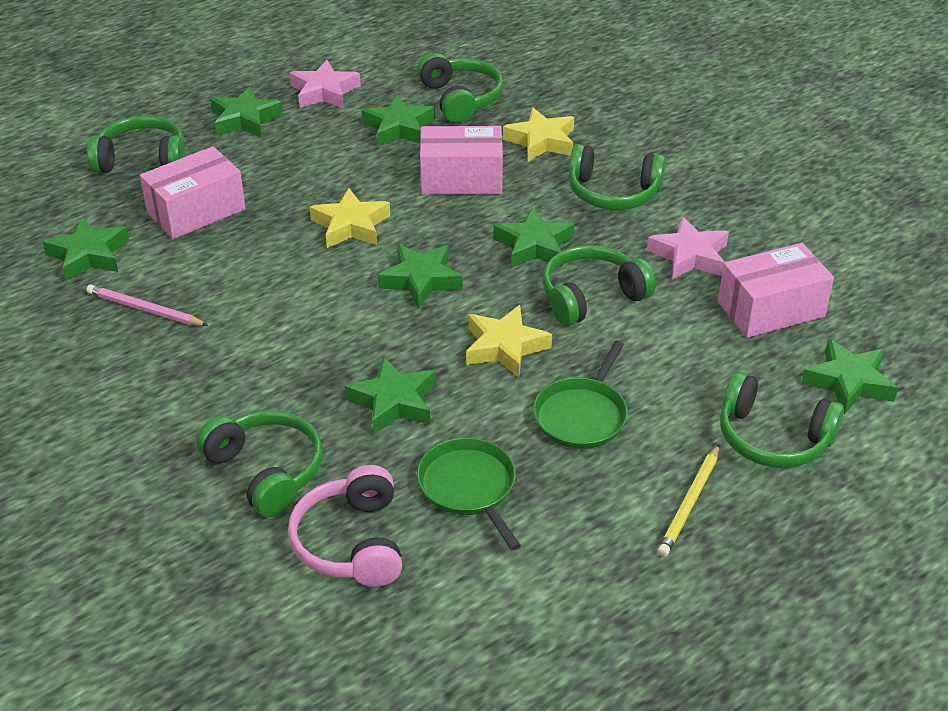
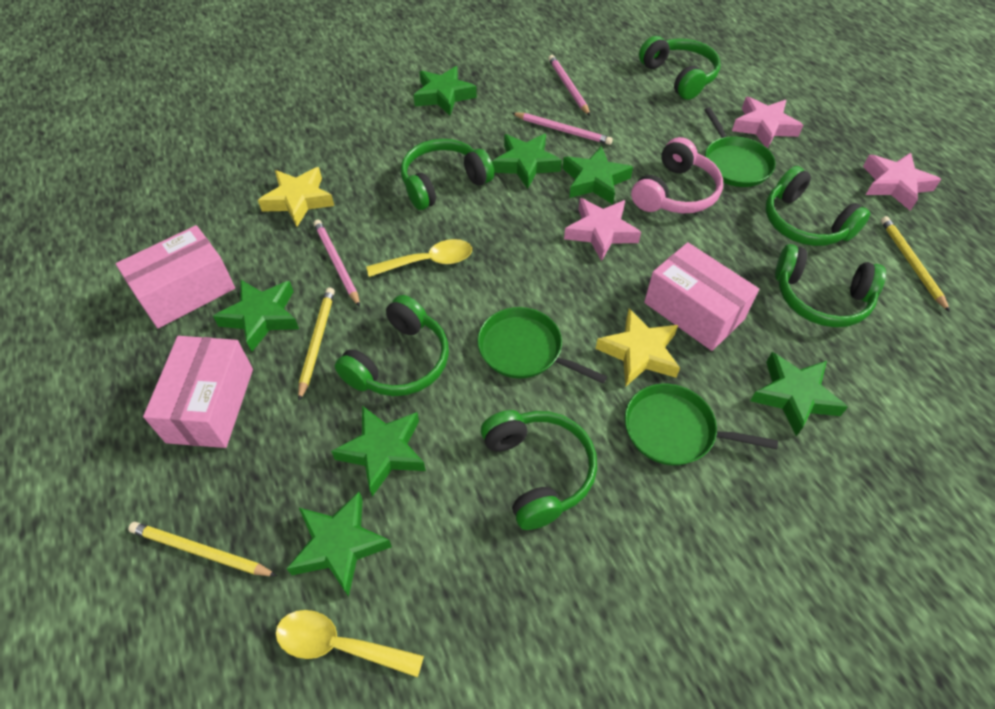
green pan: 2 -> 3
pink pencil: 1 -> 3
pink star: 2 -> 3
yellow pencil: 1 -> 3
yellow spoon: 0 -> 2
yellow star: 3 -> 2

